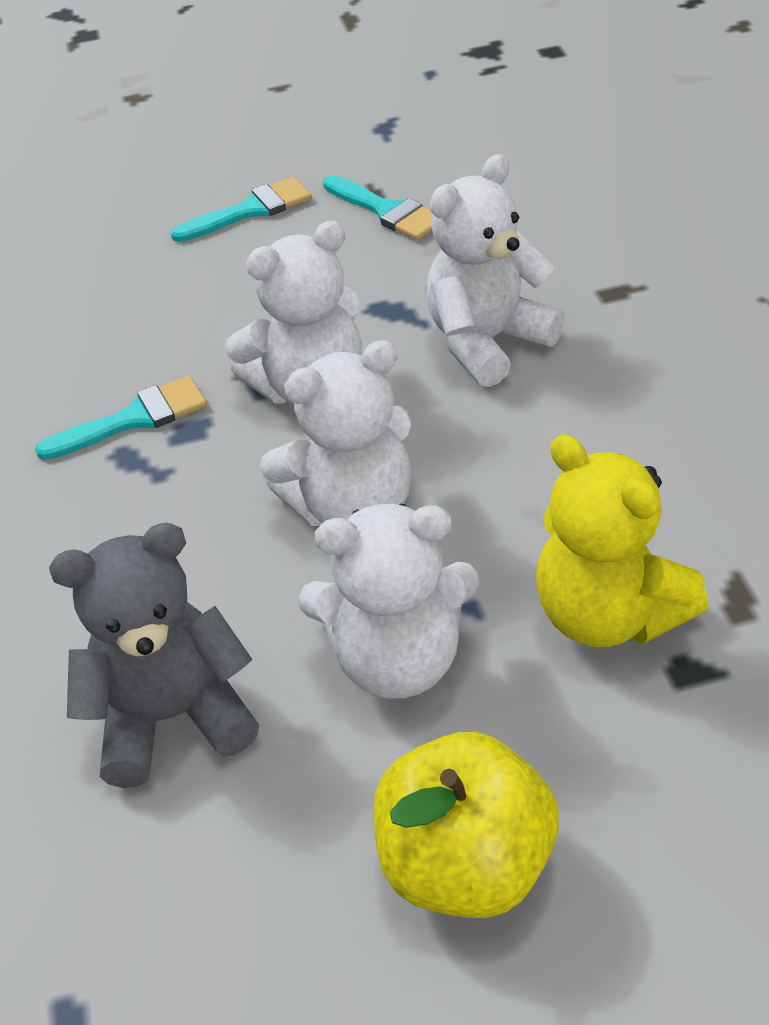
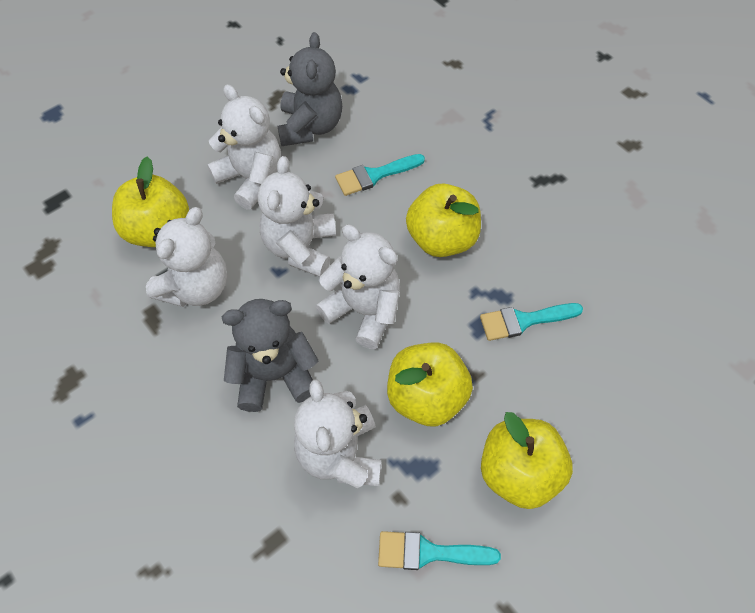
grey teddy bear: 1 -> 2
white teddy bear: 4 -> 5
yellow apple: 1 -> 4
yellow teddy bear: 1 -> 0

